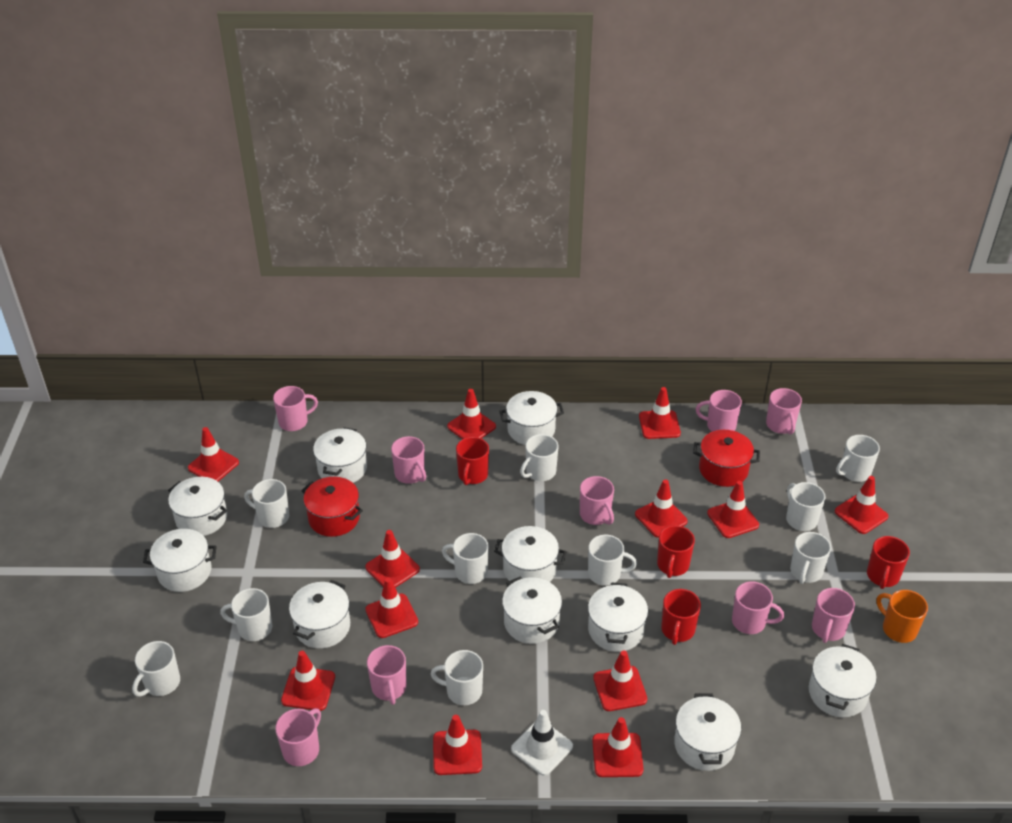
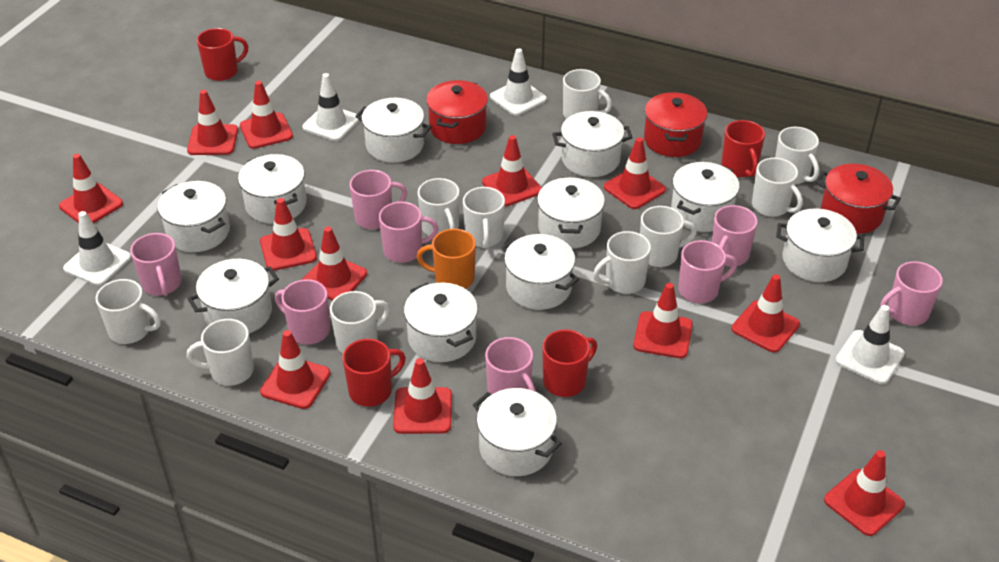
pink mug: 9 -> 8
red pot: 2 -> 3
white pot: 10 -> 11
white traffic cone: 1 -> 4

